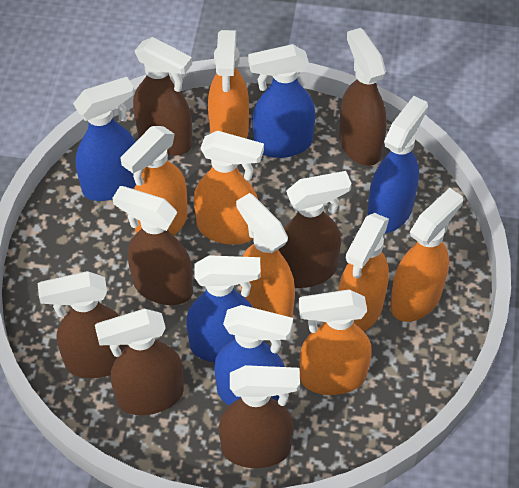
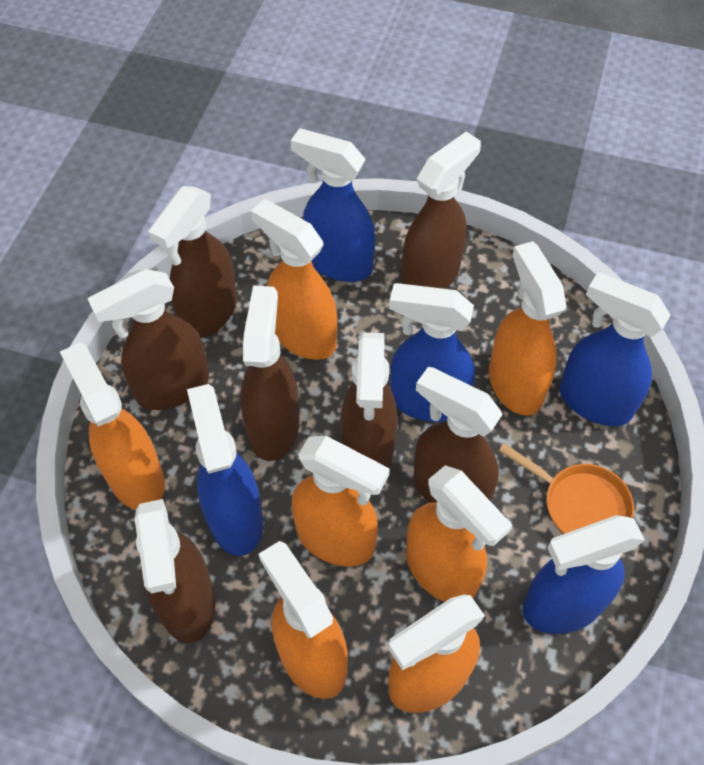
orange pan: 0 -> 1

